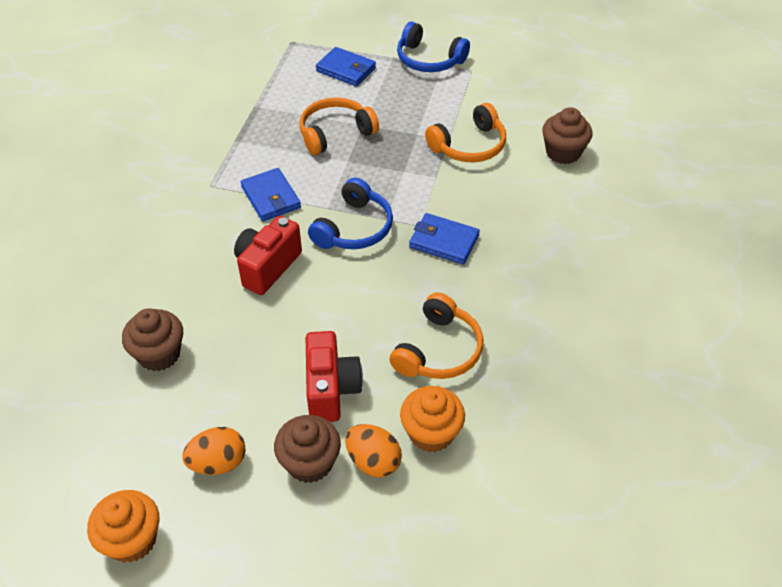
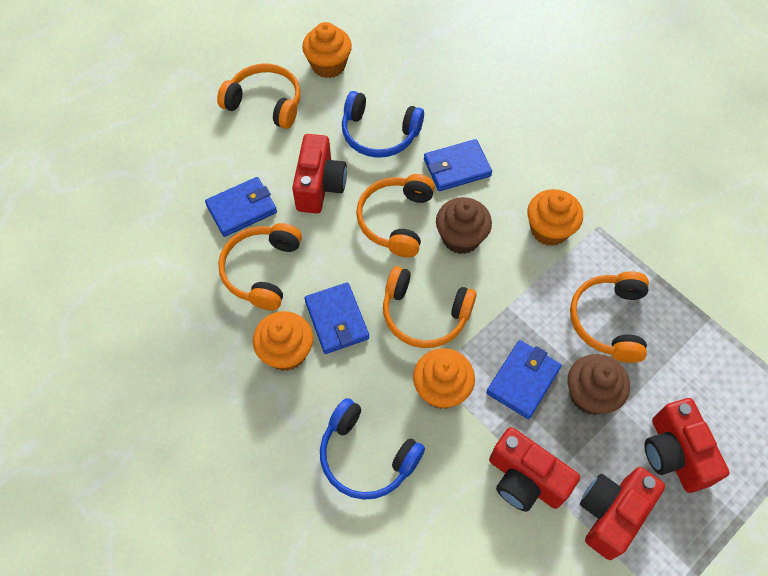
blue wallet: 3 -> 4
brown cupcake: 3 -> 2
orange cupcake: 2 -> 4
orange egg: 2 -> 0
orange headphones: 3 -> 5
red camera: 2 -> 4

